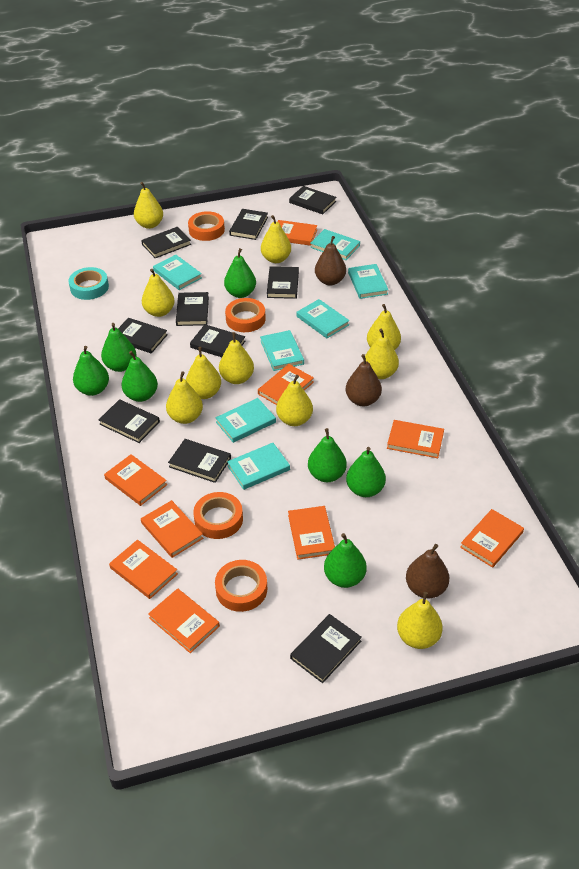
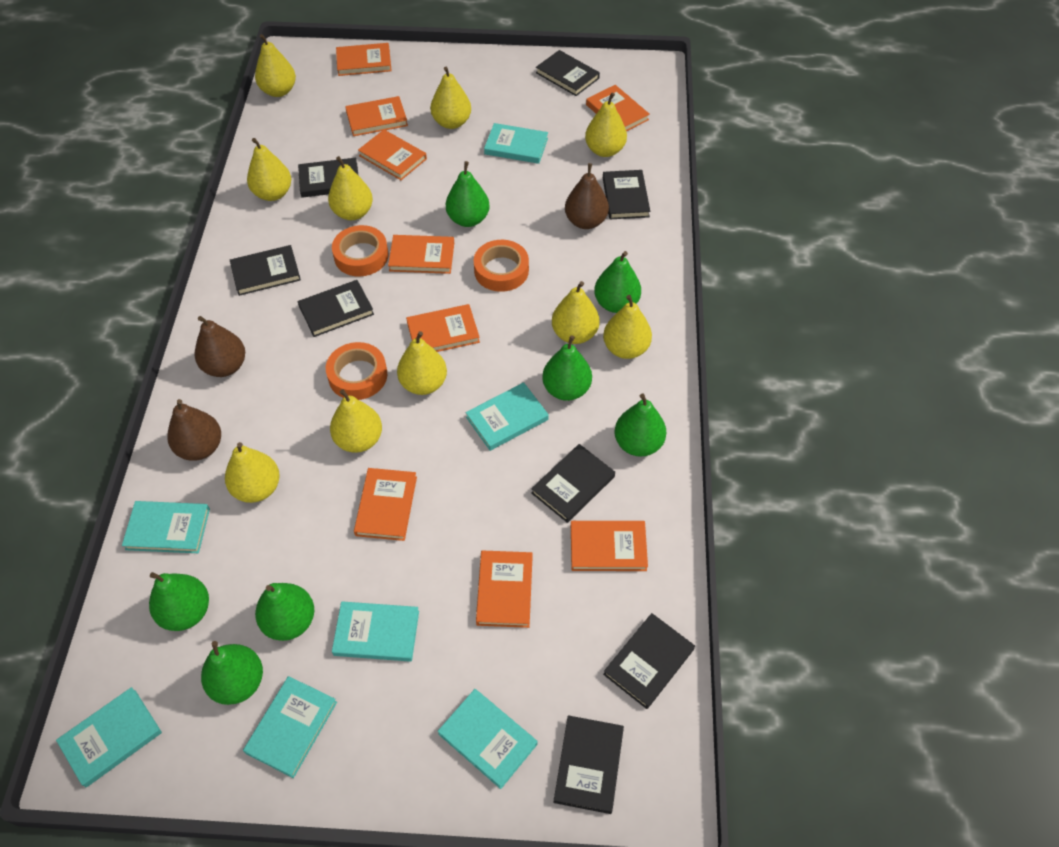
black book: 10 -> 8
orange tape: 4 -> 3
turquoise tape: 1 -> 0

